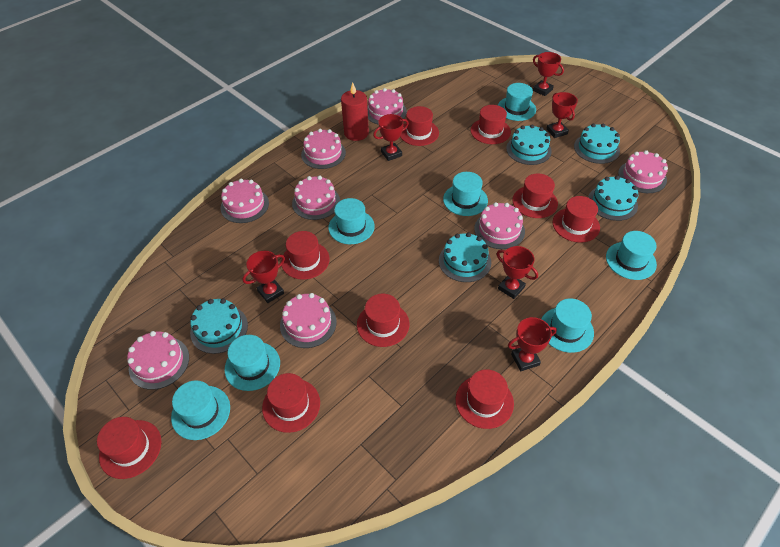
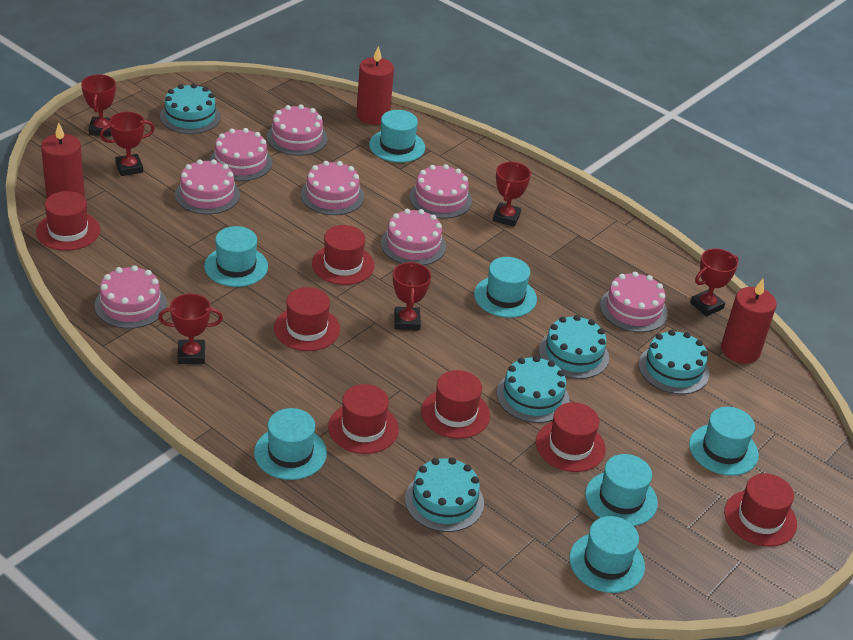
red candle: 1 -> 3
red hat: 9 -> 7

